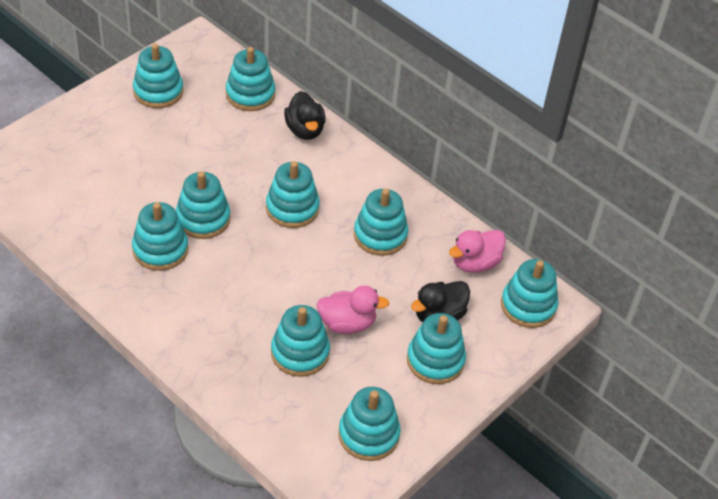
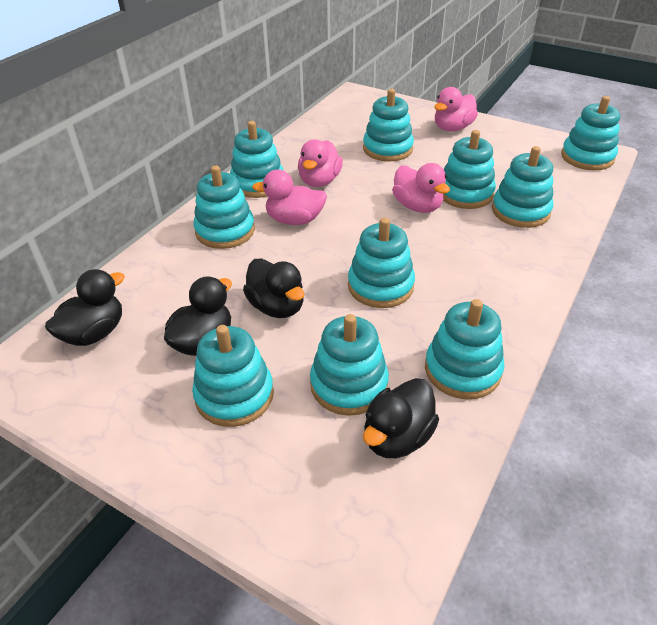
black duck: 2 -> 4
pink duck: 2 -> 4

